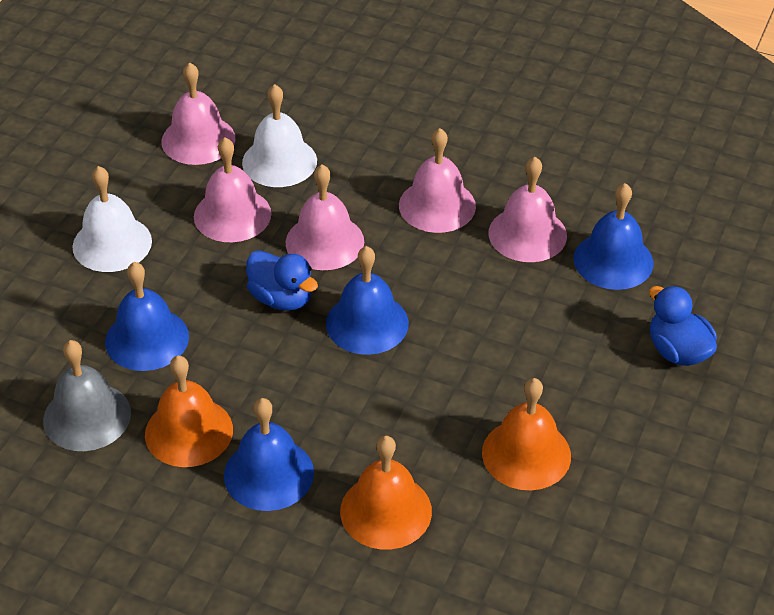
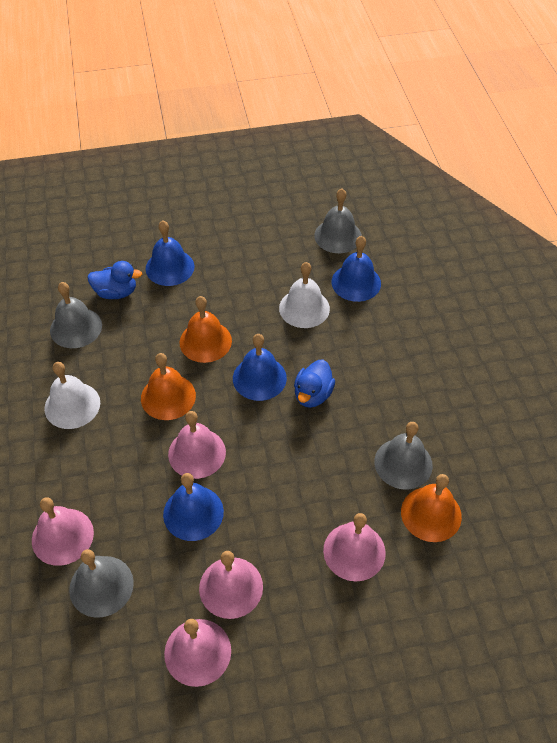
grey bell: 1 -> 4

